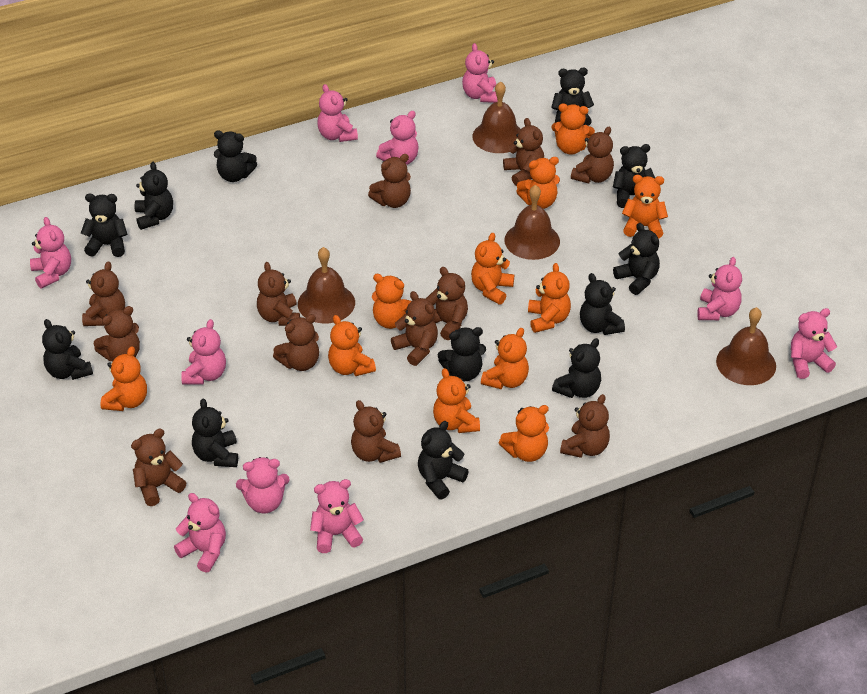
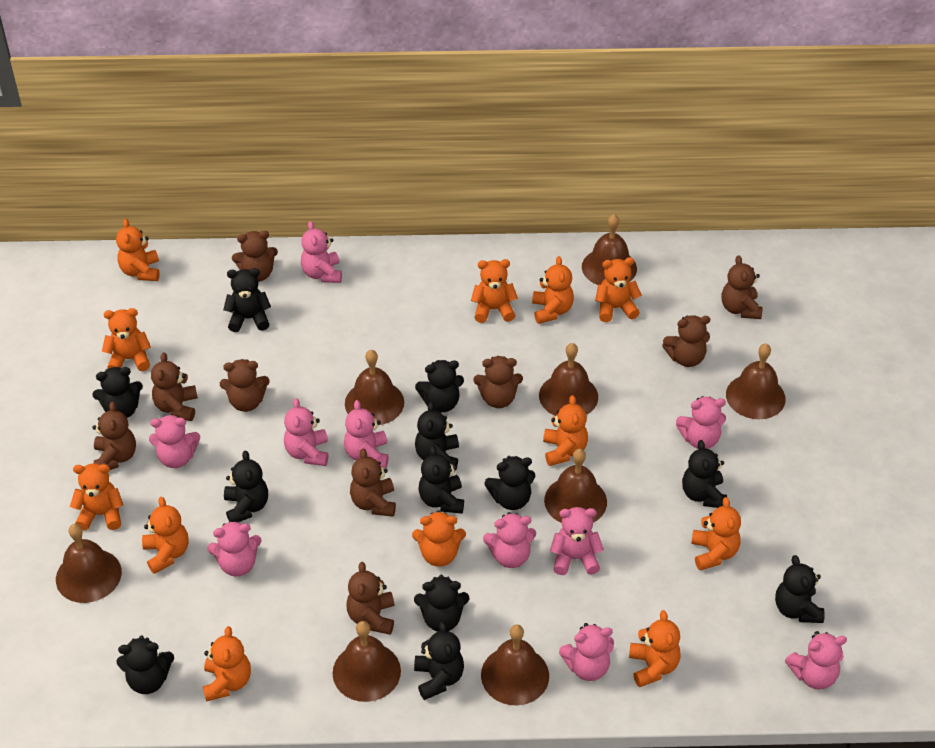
brown bell: 4 -> 8
brown teddy bear: 12 -> 9
orange teddy bear: 11 -> 12

